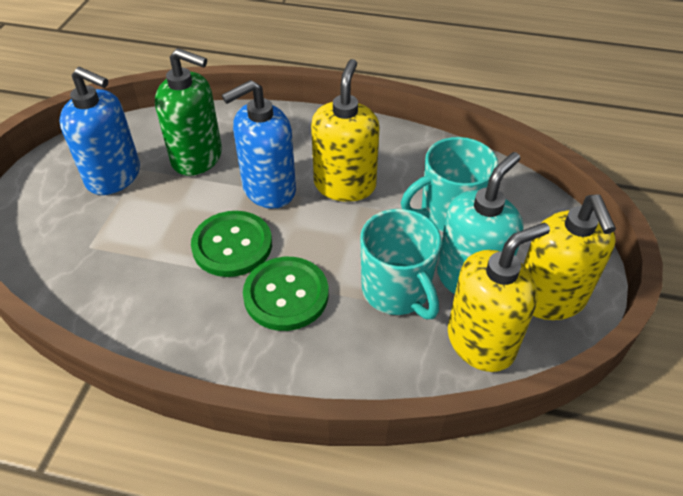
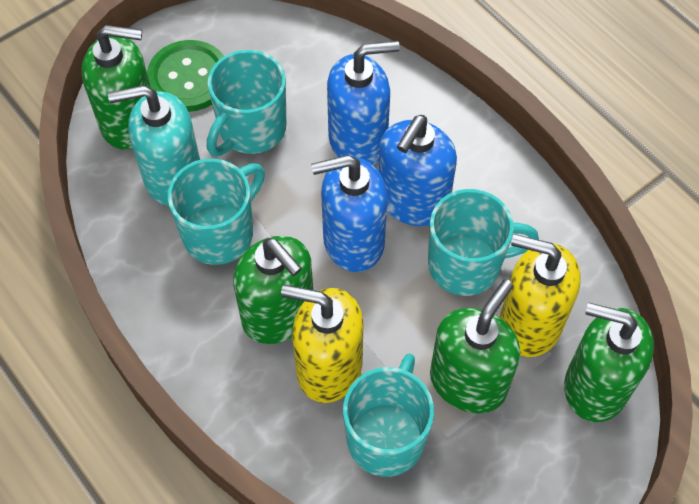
blue soap dispenser: 2 -> 3
green button: 2 -> 1
green soap dispenser: 1 -> 4
turquoise mug: 2 -> 4
yellow soap dispenser: 3 -> 2

